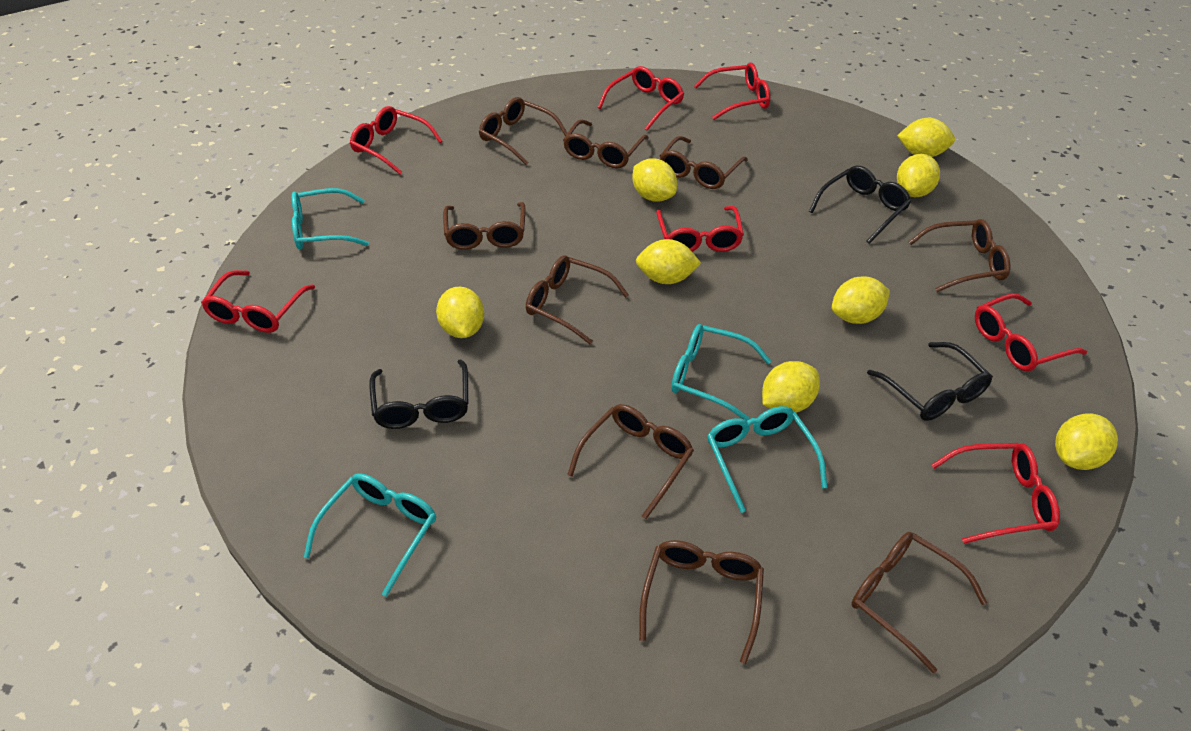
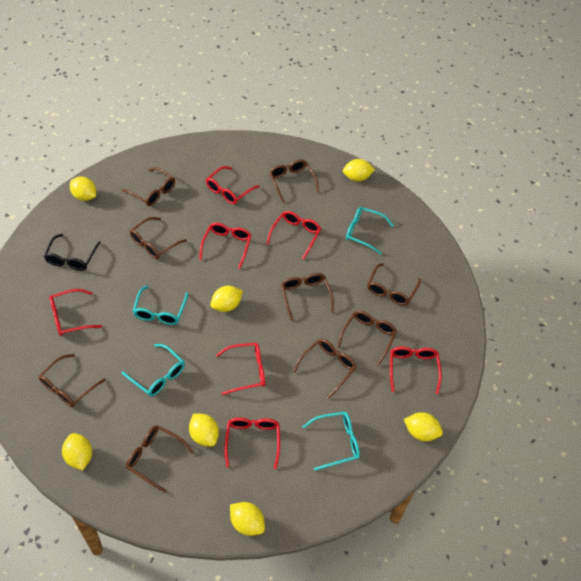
black glasses: 3 -> 1
yellow lemon: 8 -> 7

